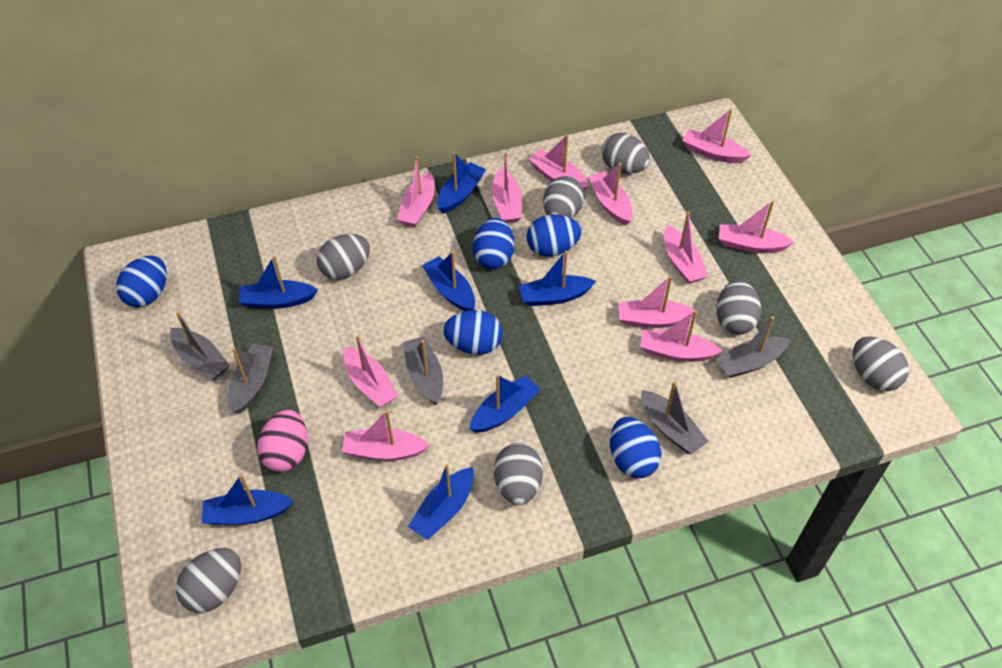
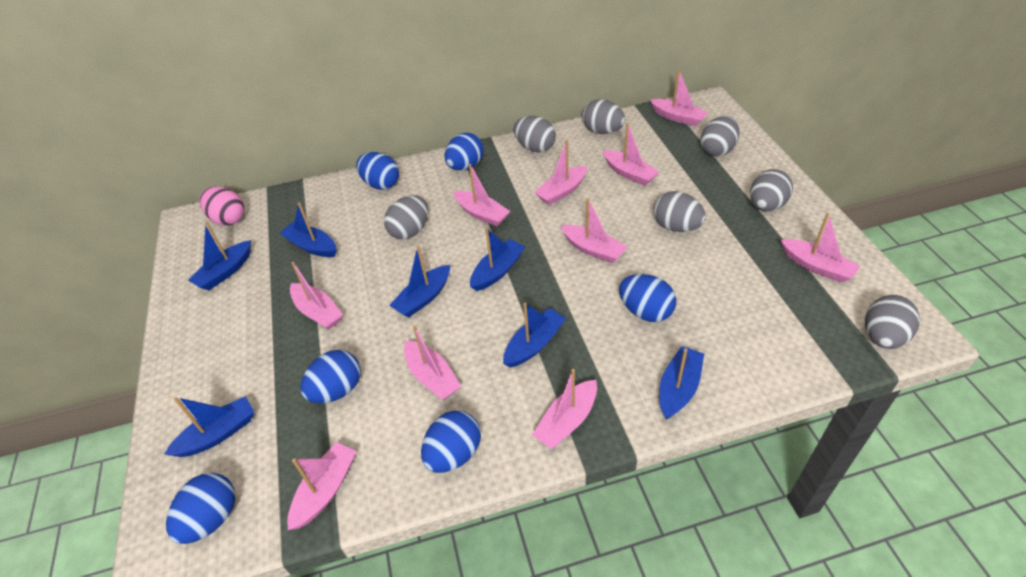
blue egg: 5 -> 6
grey boat: 5 -> 0
pink boat: 11 -> 10

